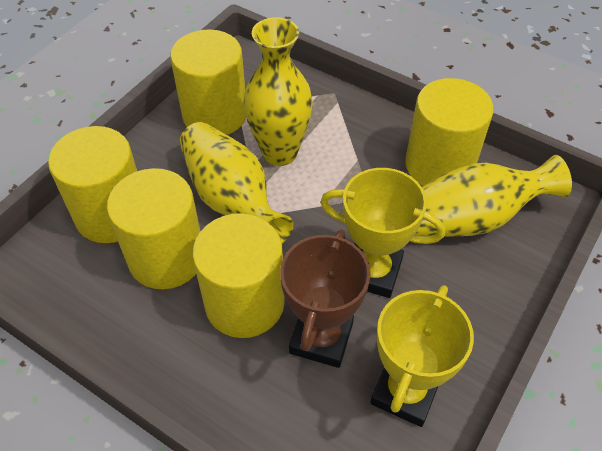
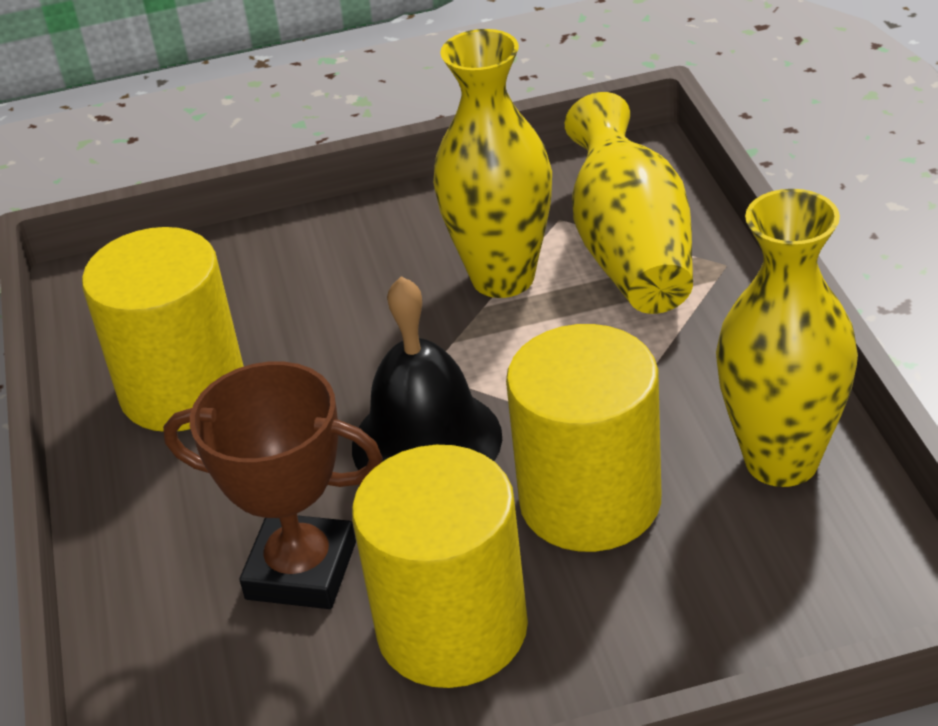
black bell: 0 -> 1
yellow cylinder: 5 -> 3
yellow trophy: 2 -> 0

